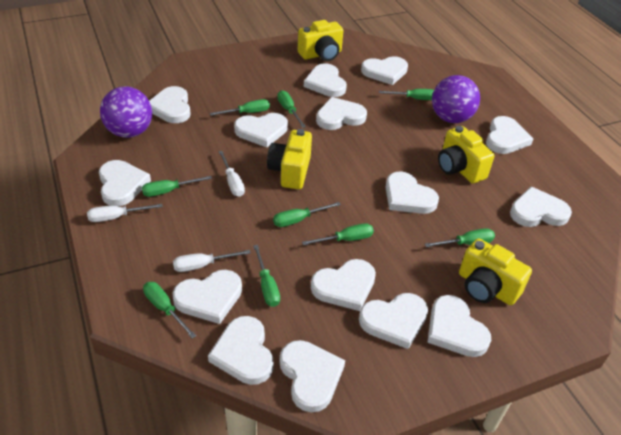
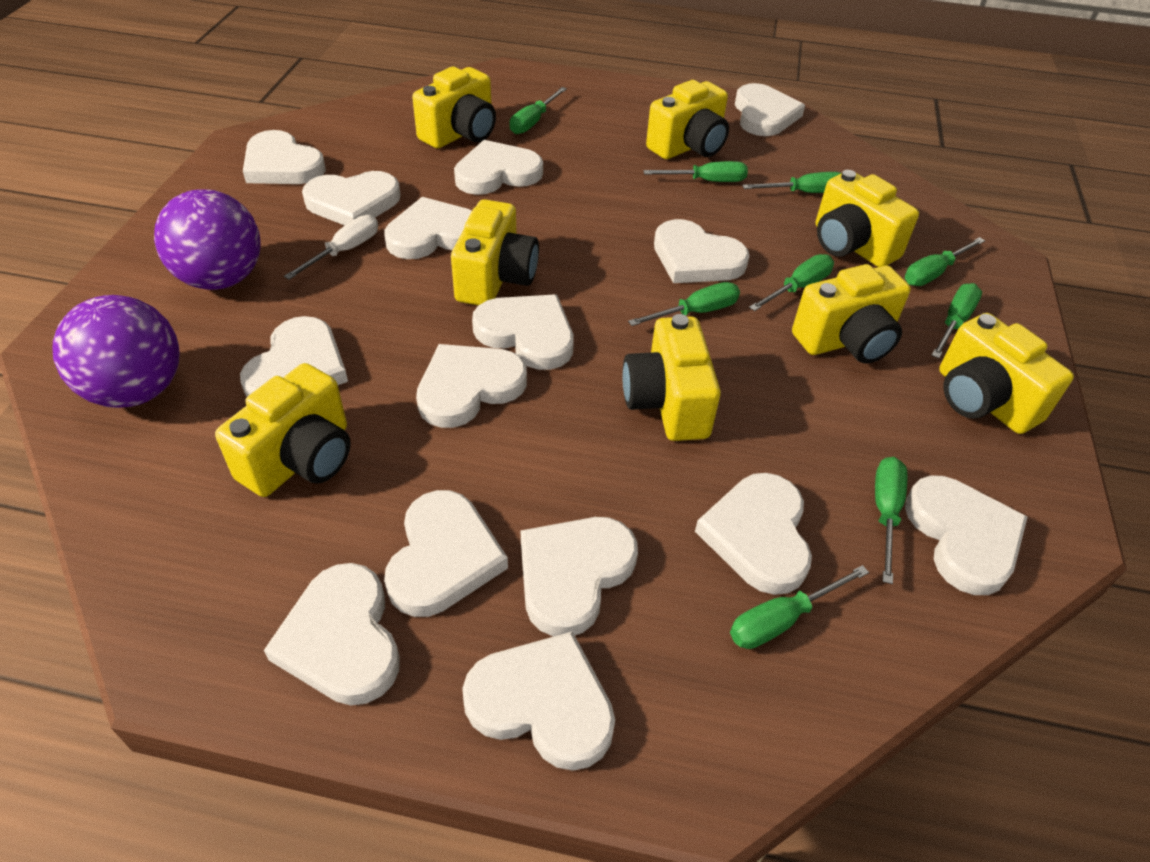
white screwdriver: 3 -> 1
yellow camera: 4 -> 8

